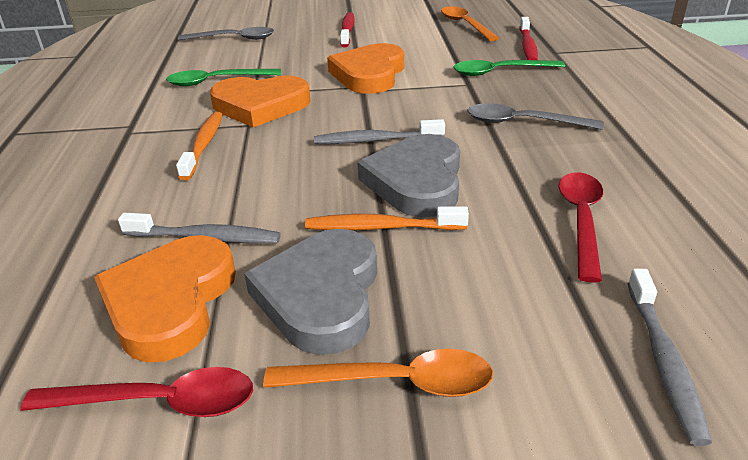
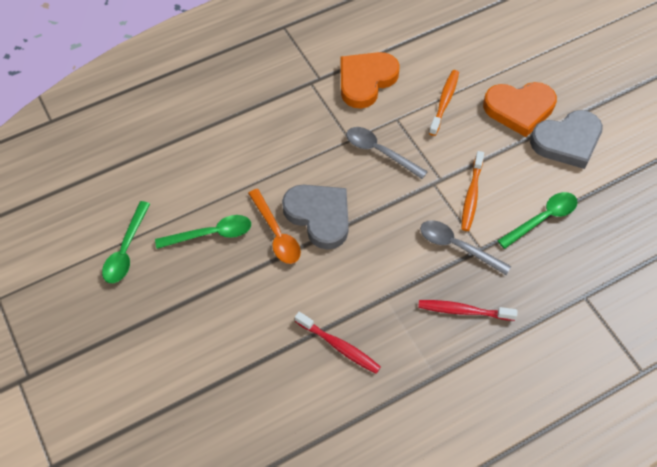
green spoon: 2 -> 3
grey toothbrush: 3 -> 0
orange heart: 3 -> 2
orange spoon: 2 -> 1
red spoon: 2 -> 0

